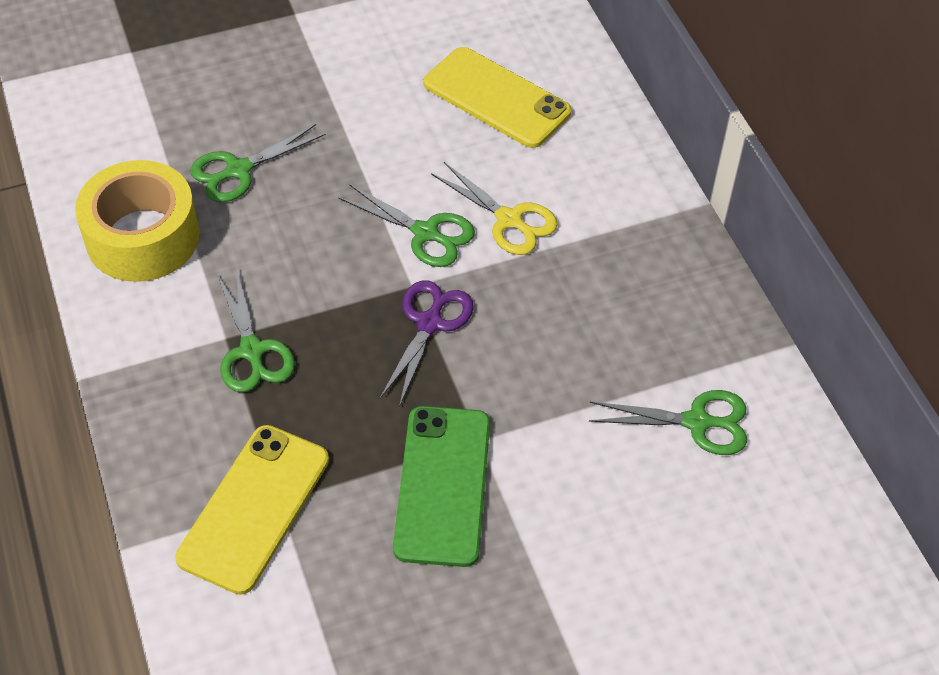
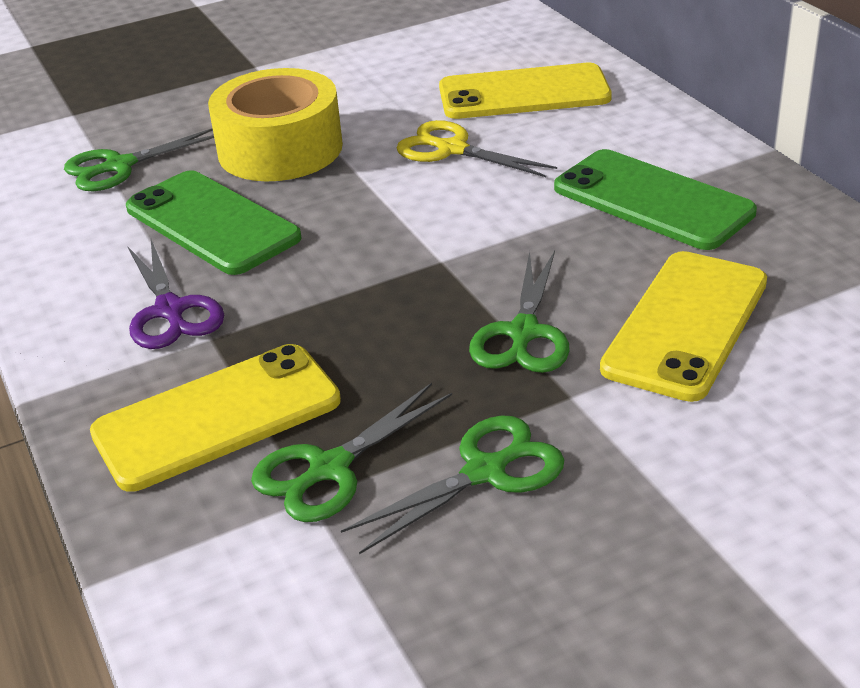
green phone: 1 -> 2
yellow phone: 2 -> 3

